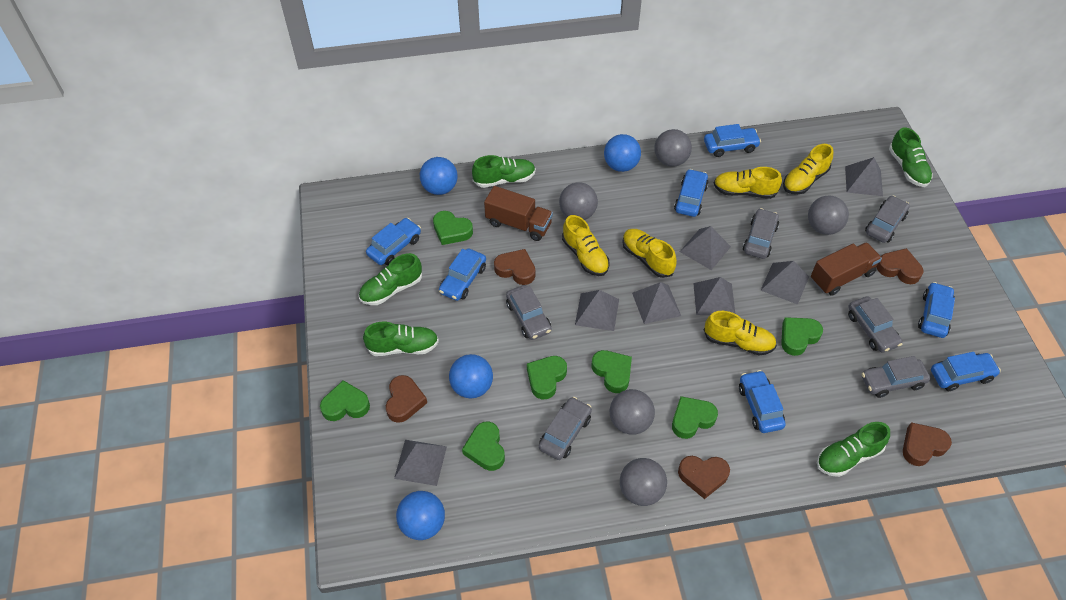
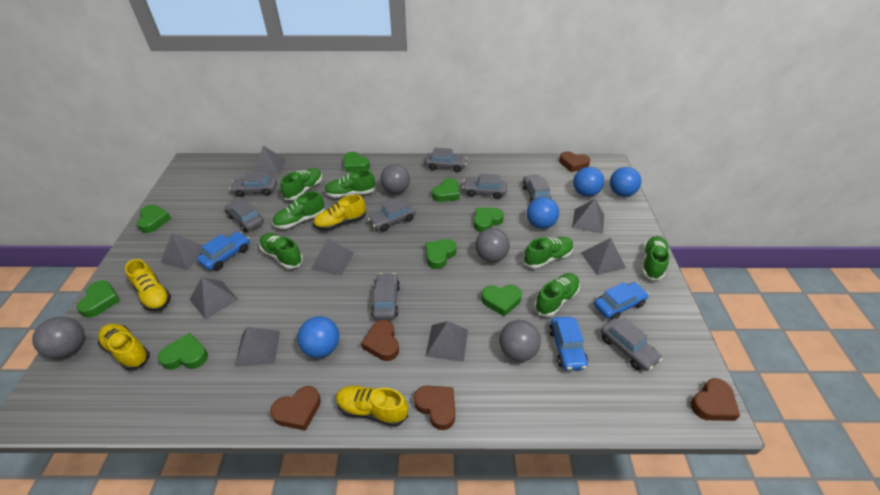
blue car: 7 -> 3
brown truck: 2 -> 0
green heart: 7 -> 8
green shoe: 5 -> 7
grey ball: 5 -> 4
grey car: 6 -> 8
grey pyramid: 7 -> 8
yellow shoe: 5 -> 4

